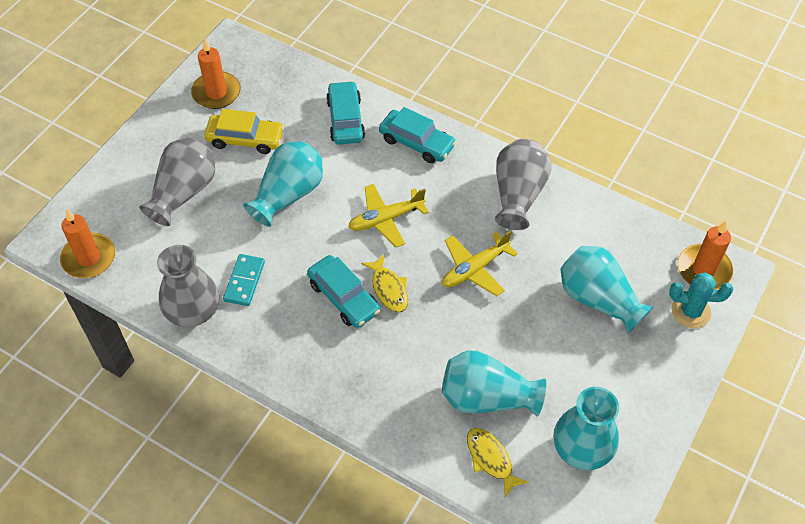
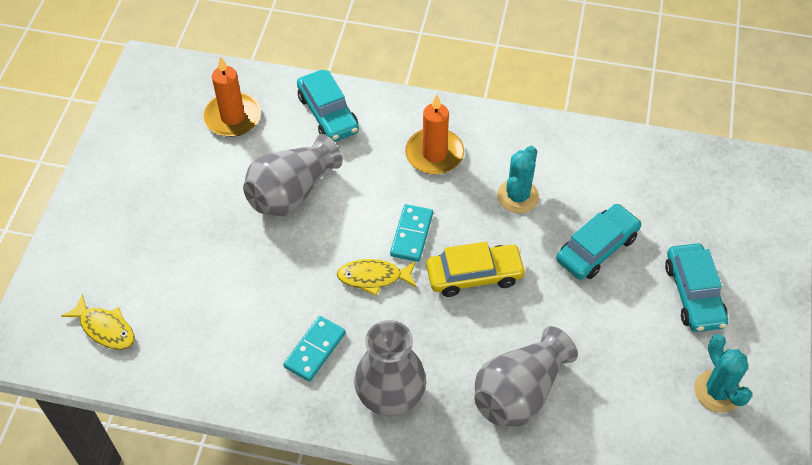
orange candle: 3 -> 2
turquoise cactus: 1 -> 2
turquoise domino: 1 -> 2
turquoise vase: 4 -> 0
yellow plane: 2 -> 0

